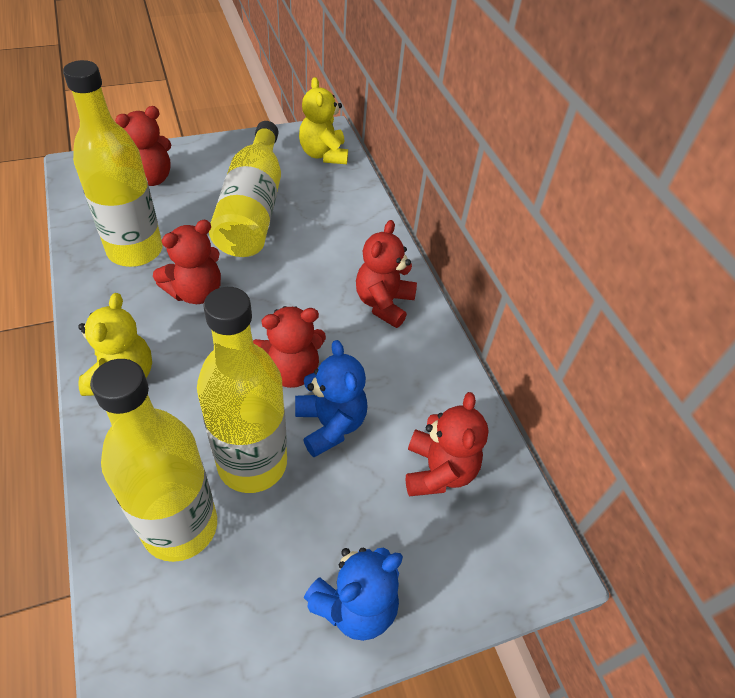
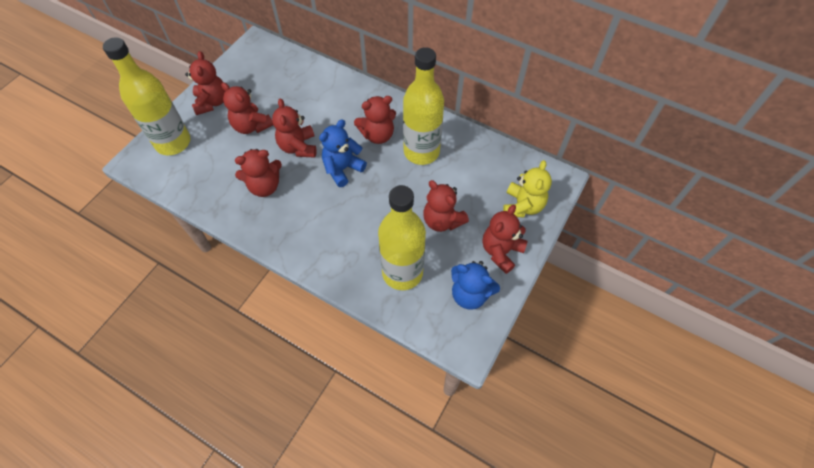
red teddy bear: 5 -> 7
yellow bottle: 4 -> 3
yellow teddy bear: 2 -> 1

